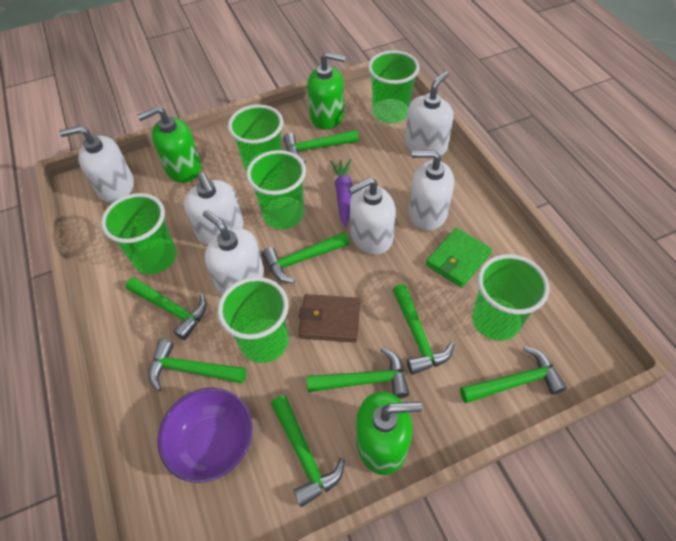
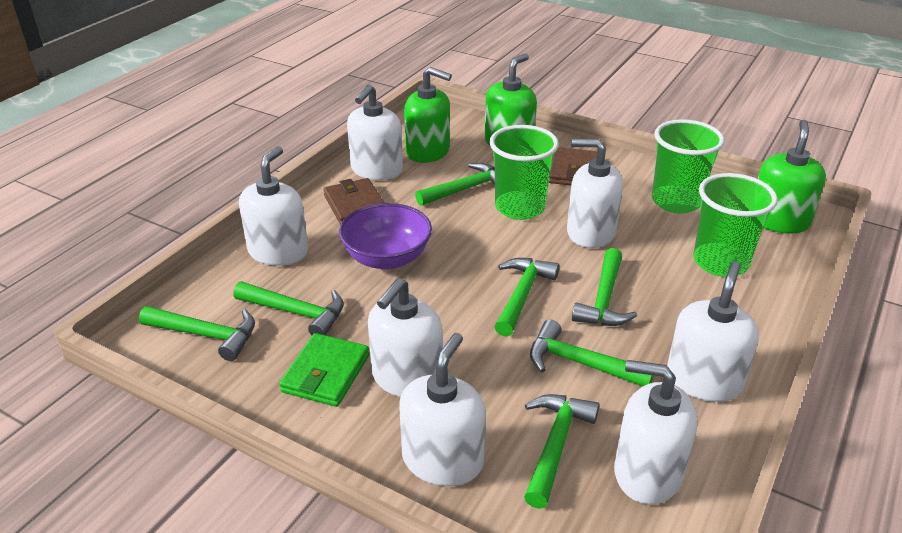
brown wallet: 1 -> 2
green cup: 6 -> 3
green hammer: 8 -> 7
purple carrot: 1 -> 0
white soap dispenser: 6 -> 7

